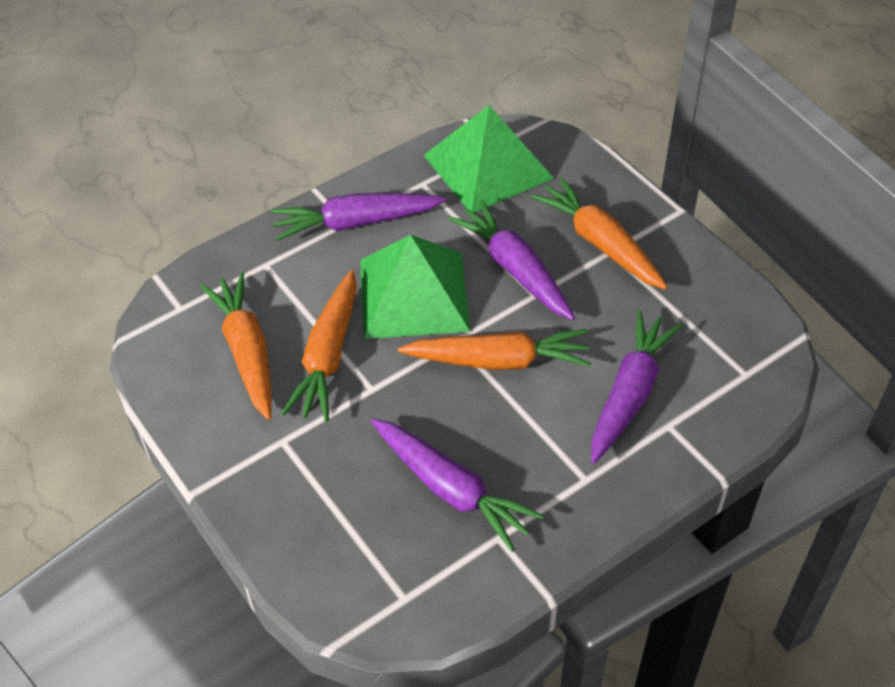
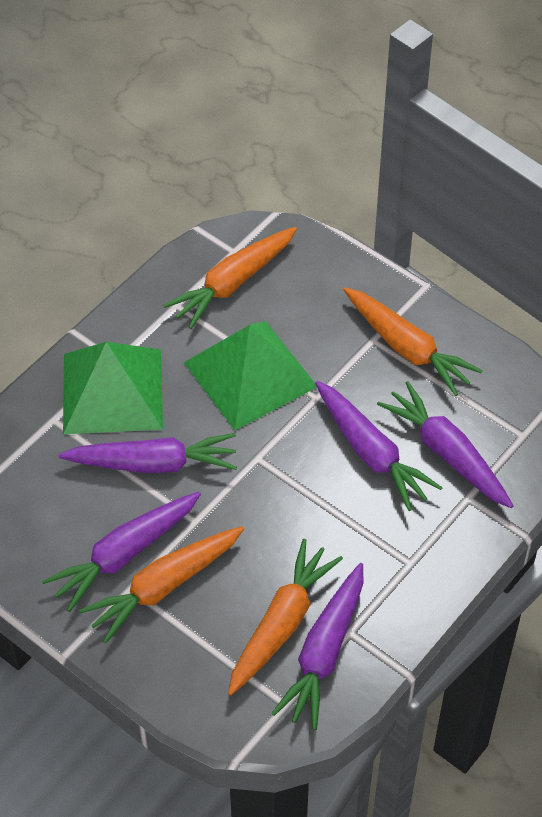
purple carrot: 4 -> 5

